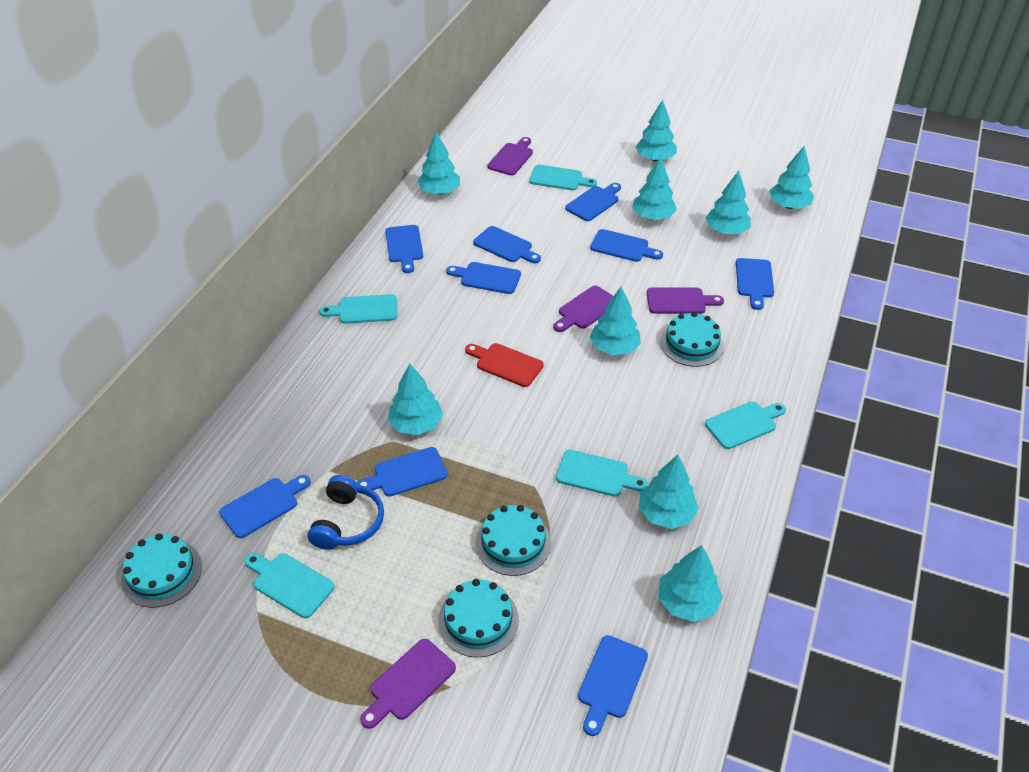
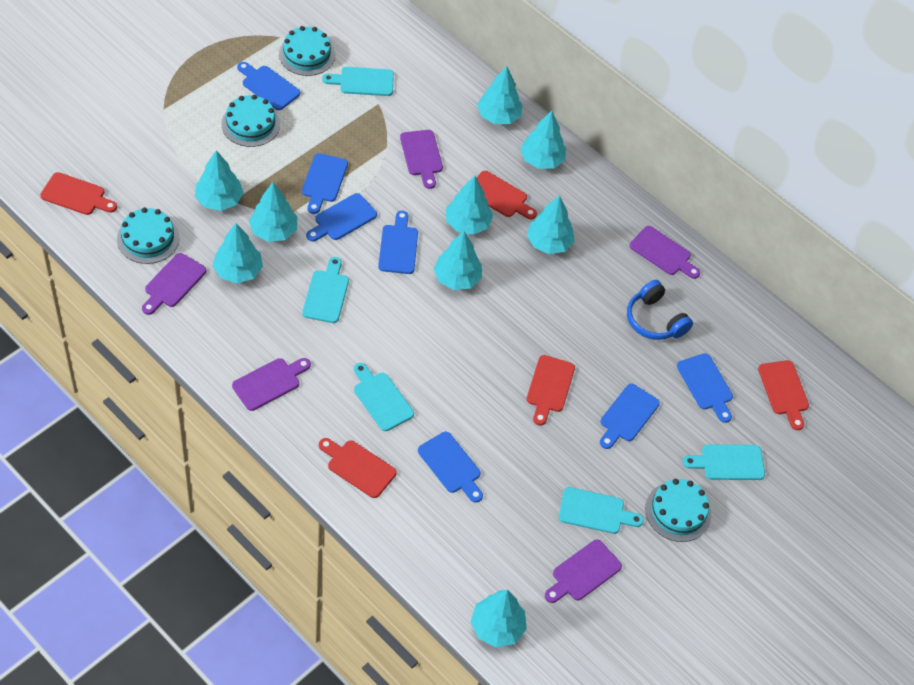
blue cutting board: 9 -> 7
purple cutting board: 4 -> 5
red cutting board: 1 -> 5

